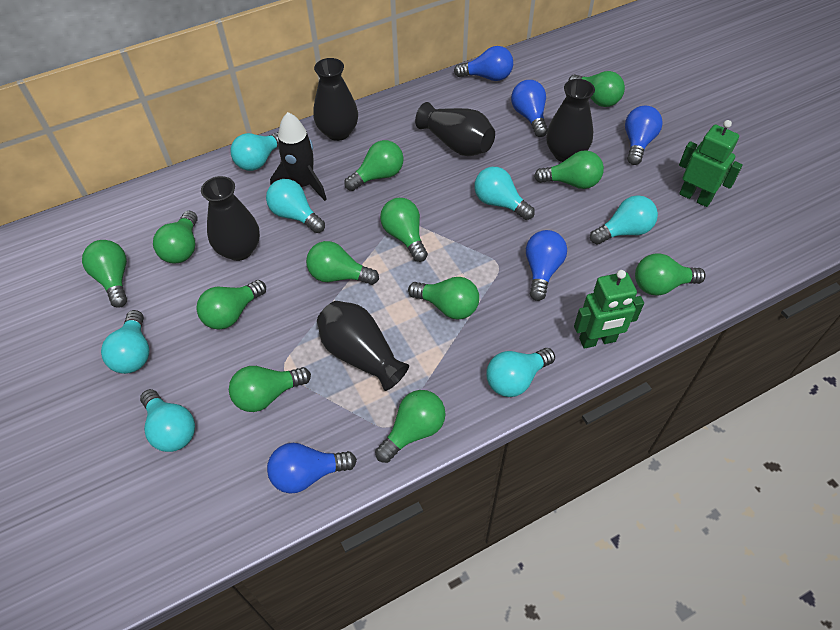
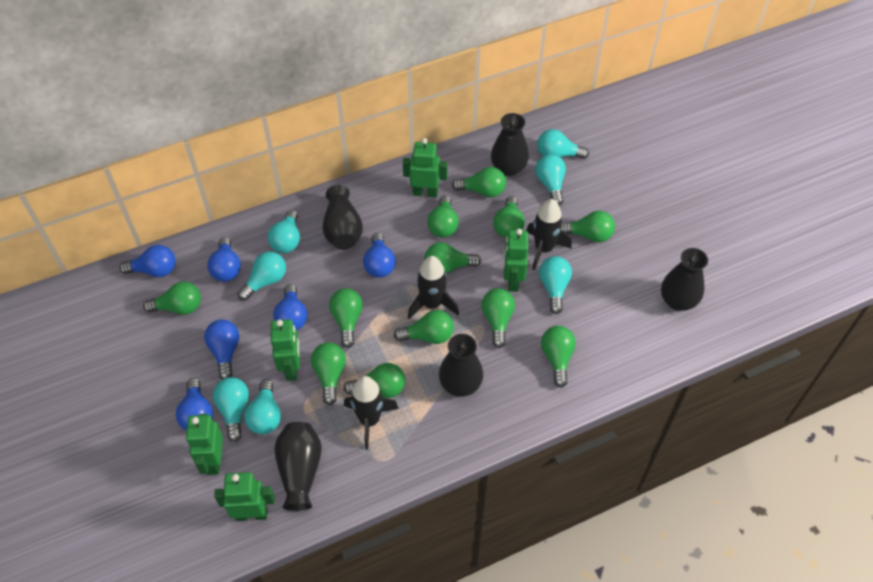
black rocket: 1 -> 3
blue light bulb: 5 -> 6
green robot: 2 -> 5

